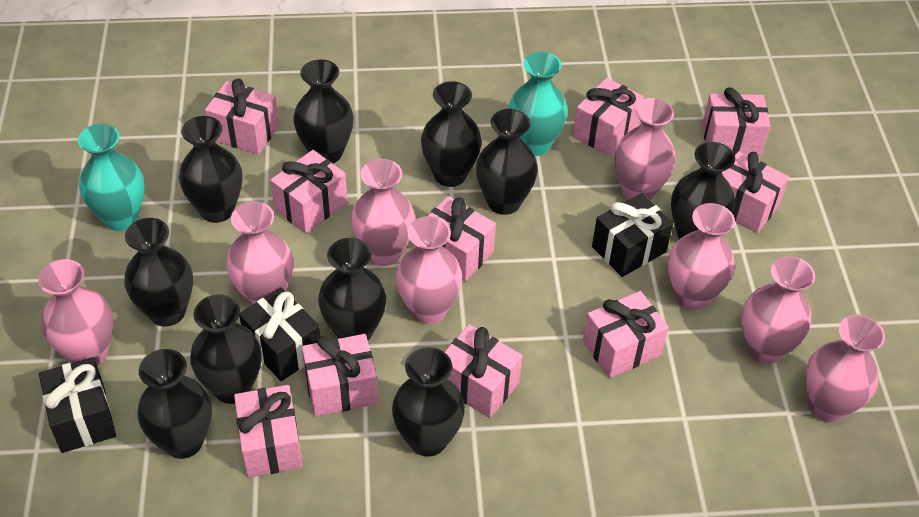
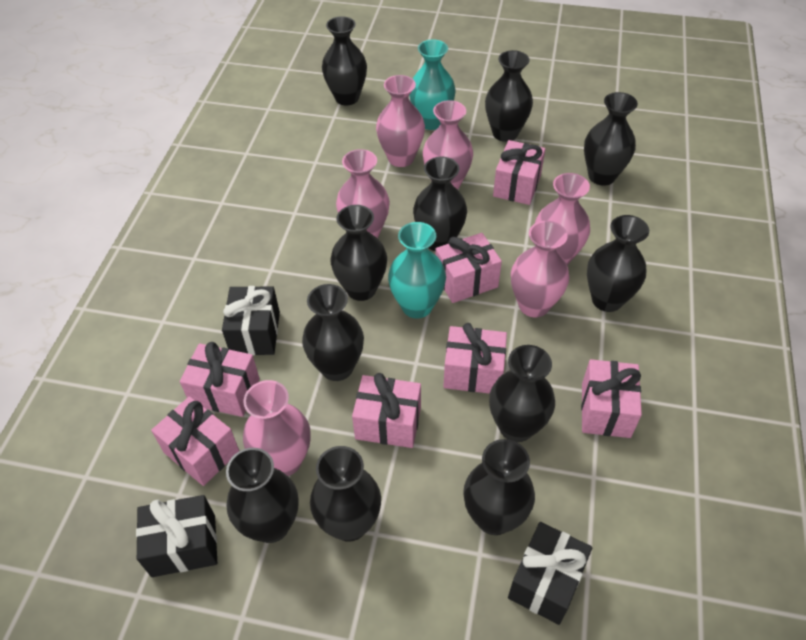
black vase: 10 -> 11
pink gift: 10 -> 7
pink vase: 8 -> 6

